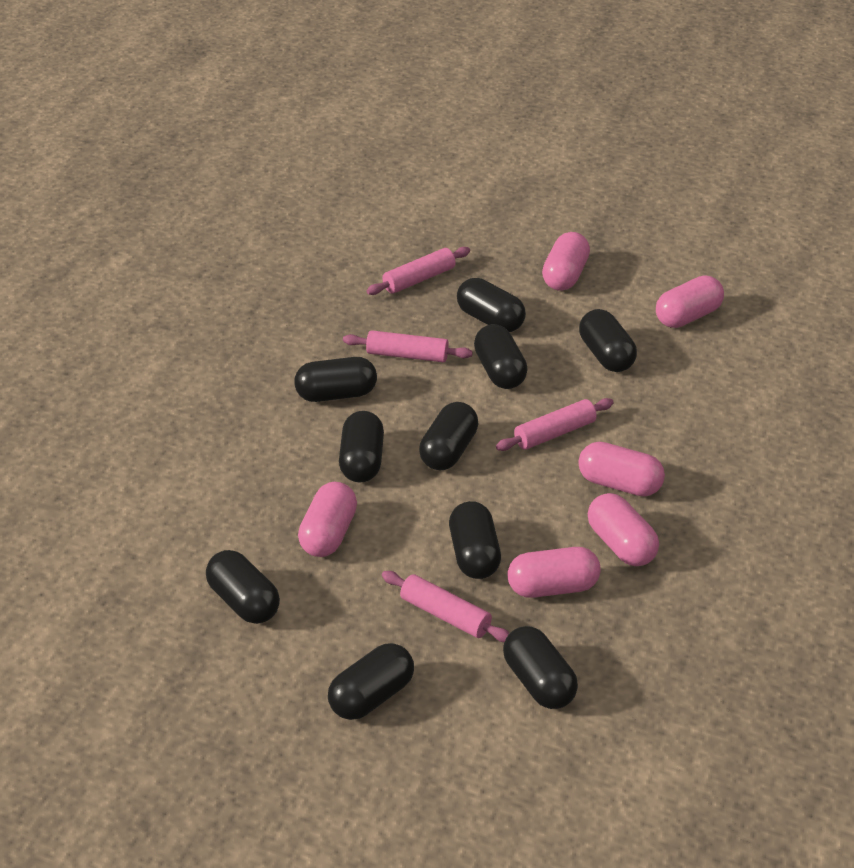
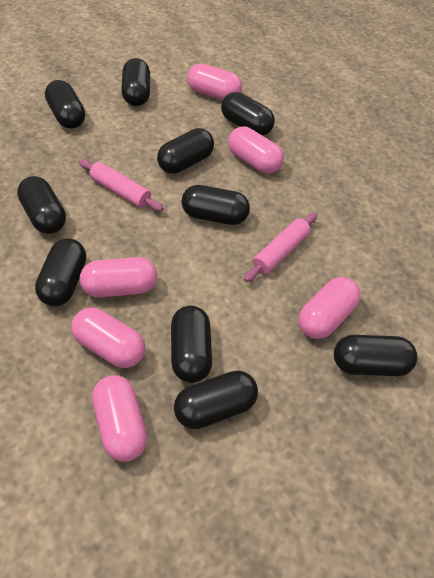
pink rolling pin: 4 -> 2

